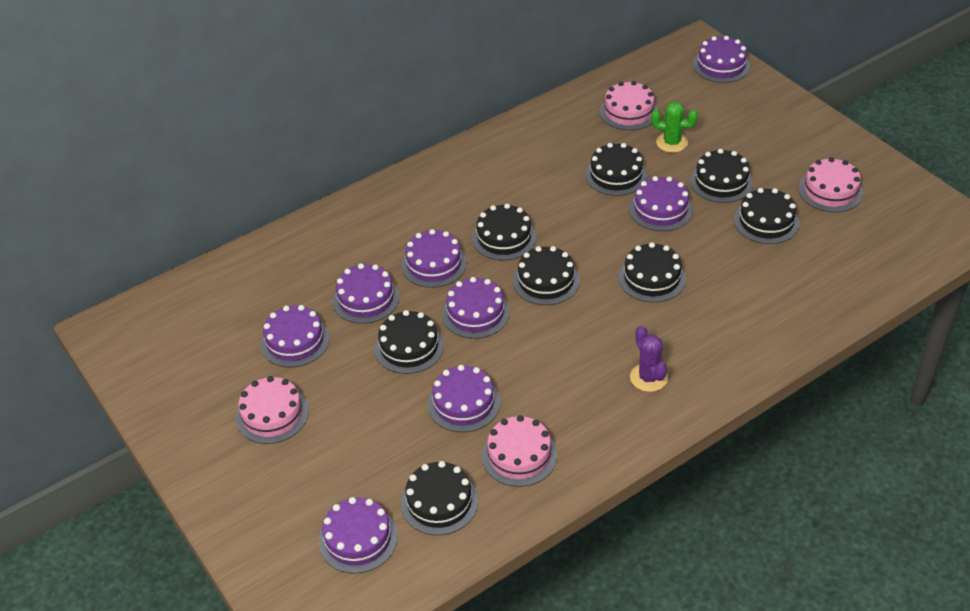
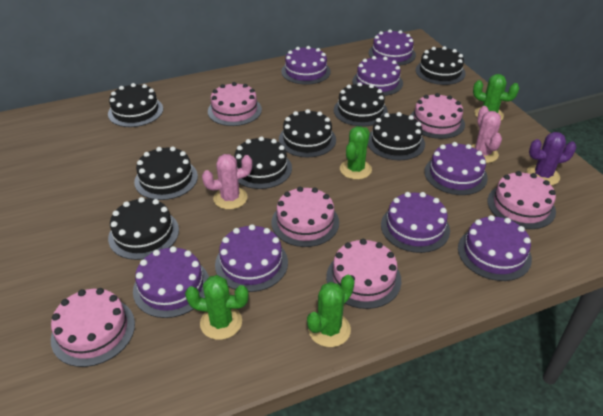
green cactus: 1 -> 4
pink cactus: 0 -> 2
pink cake: 4 -> 6

